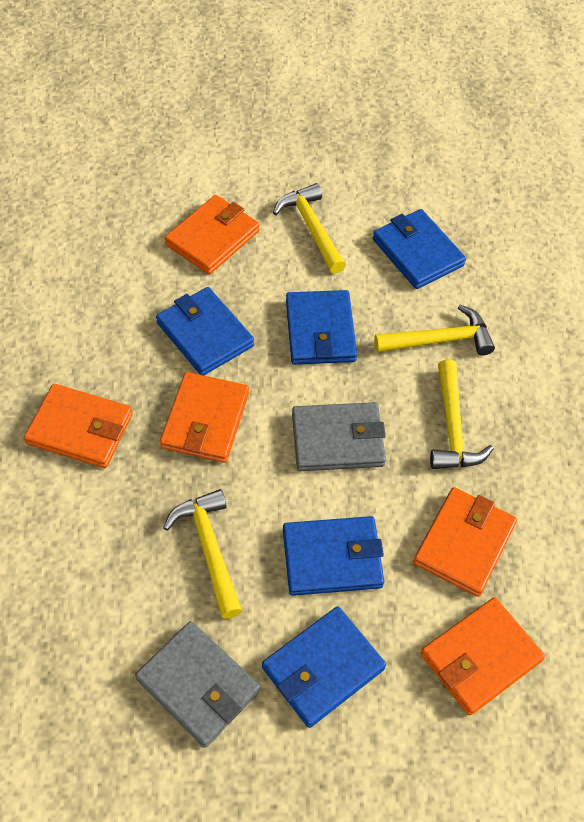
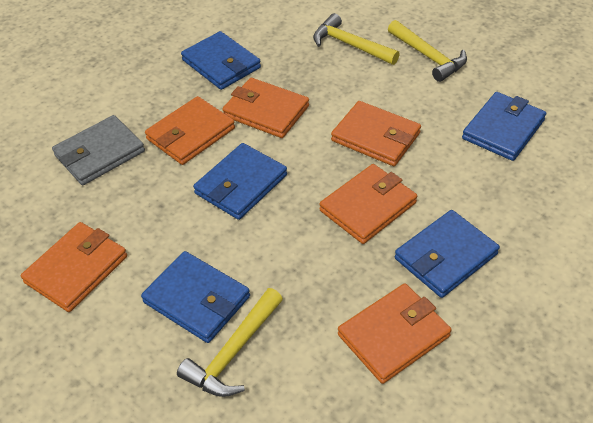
grey wallet: 2 -> 1
orange wallet: 5 -> 6
yellow hammer: 4 -> 3

